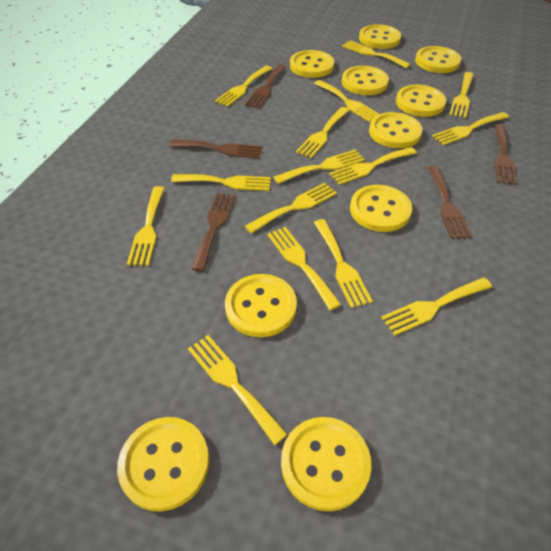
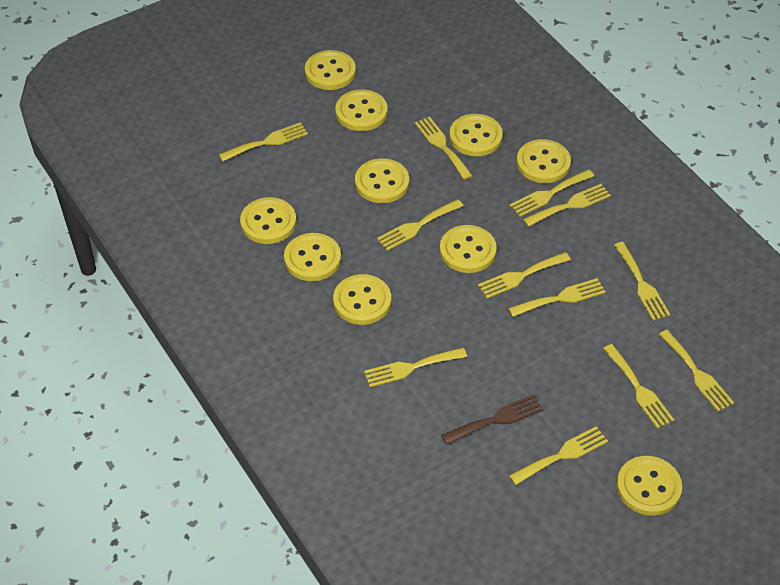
brown fork: 5 -> 1
yellow fork: 15 -> 12

